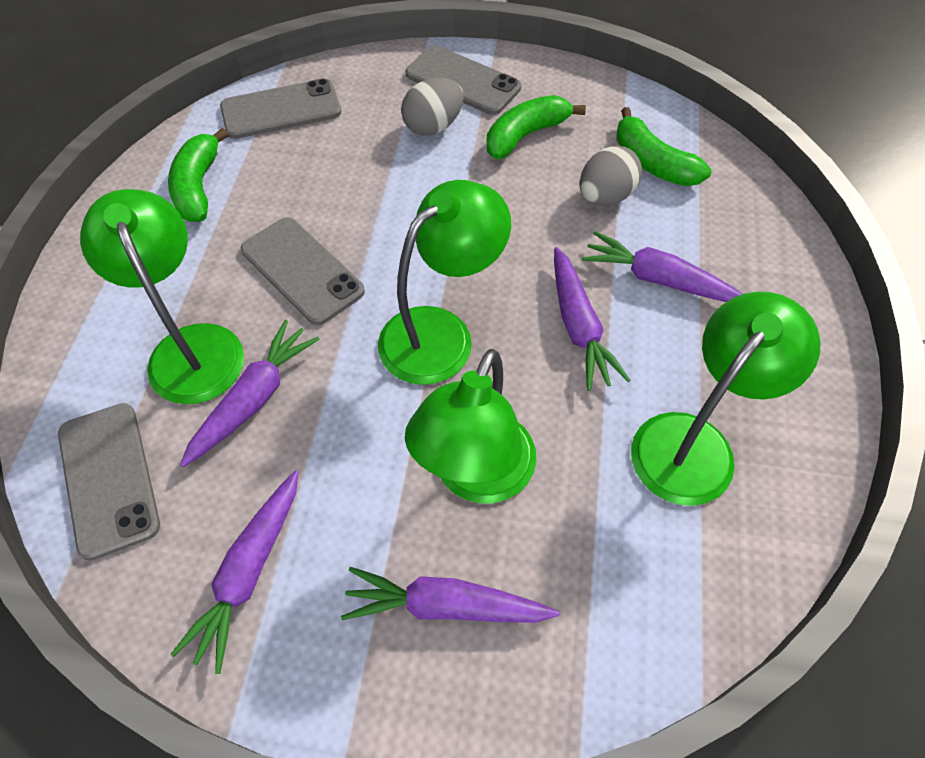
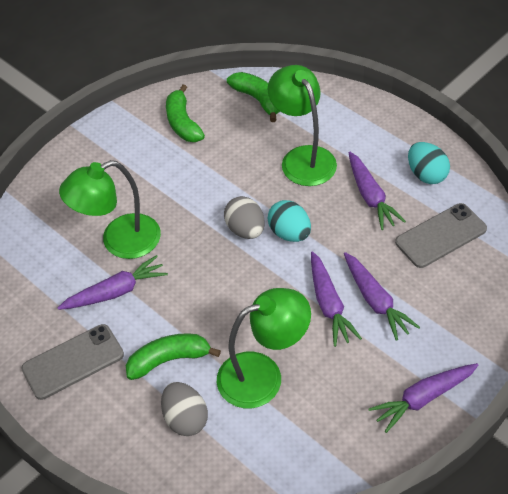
green lamp: 4 -> 3
grey phone: 4 -> 2
turquoise egg: 0 -> 2

